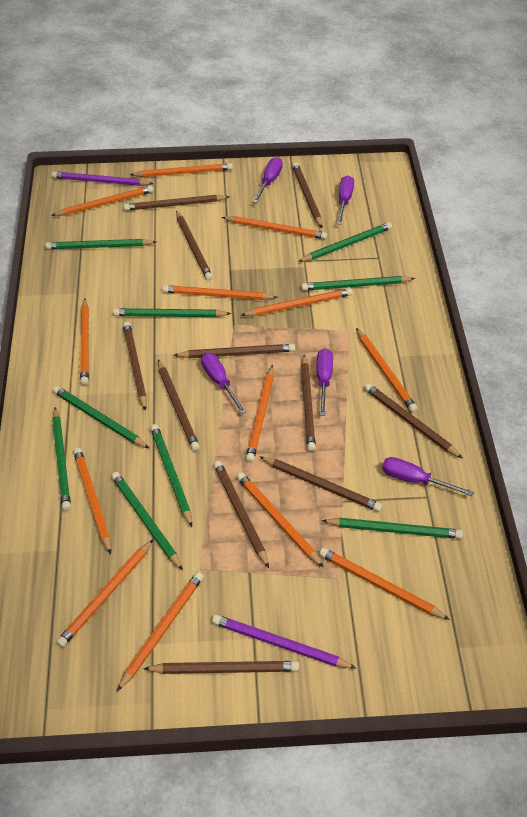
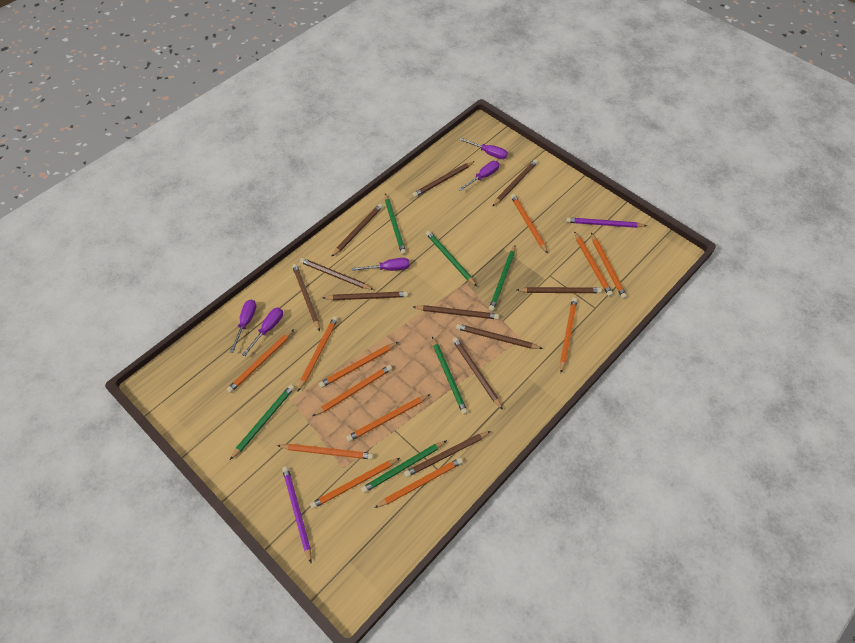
green pencil: 9 -> 6
orange pencil: 13 -> 12

